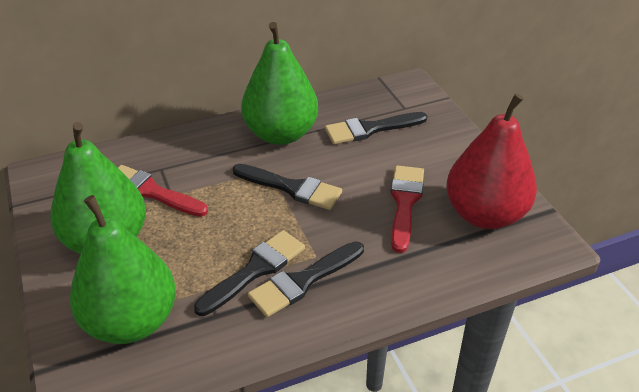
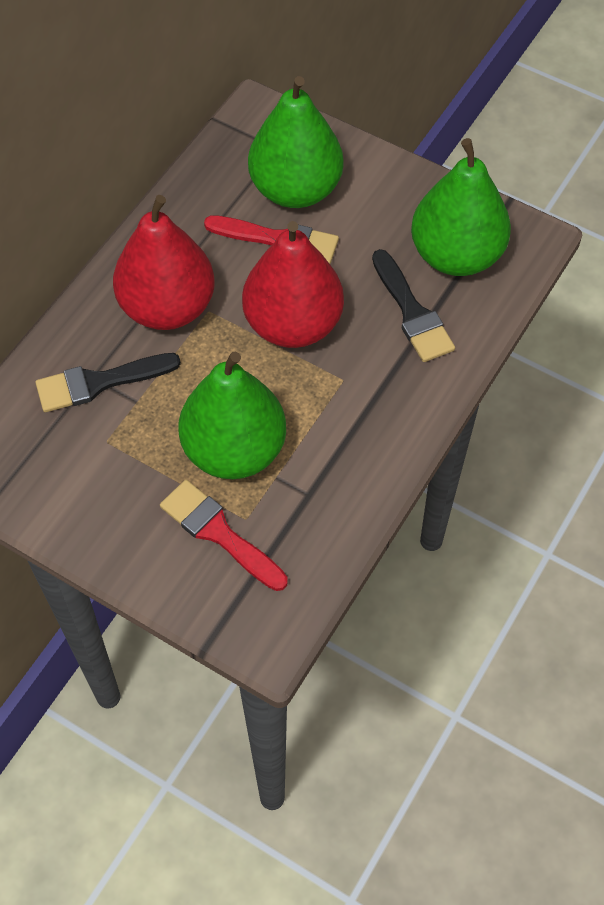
black brush: 4 -> 2
red pear: 1 -> 2

